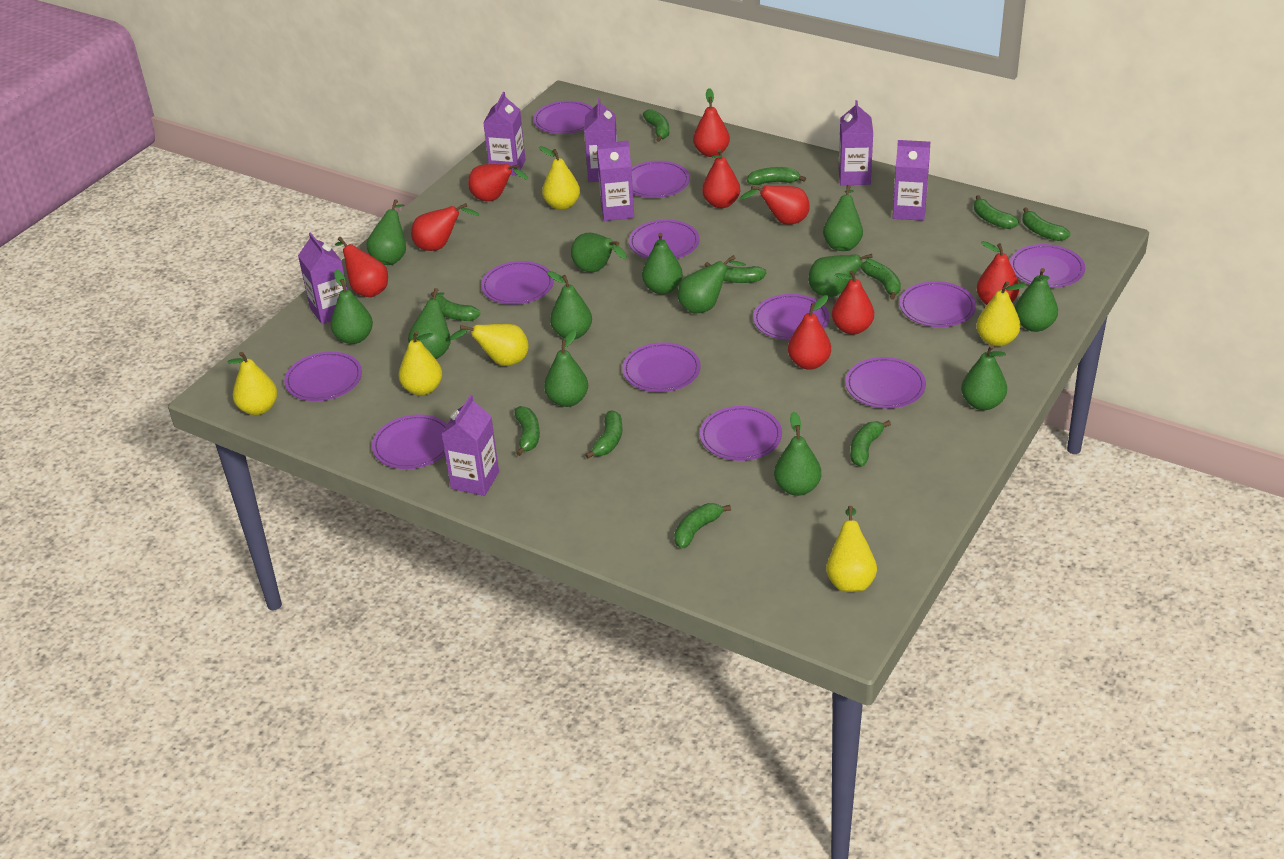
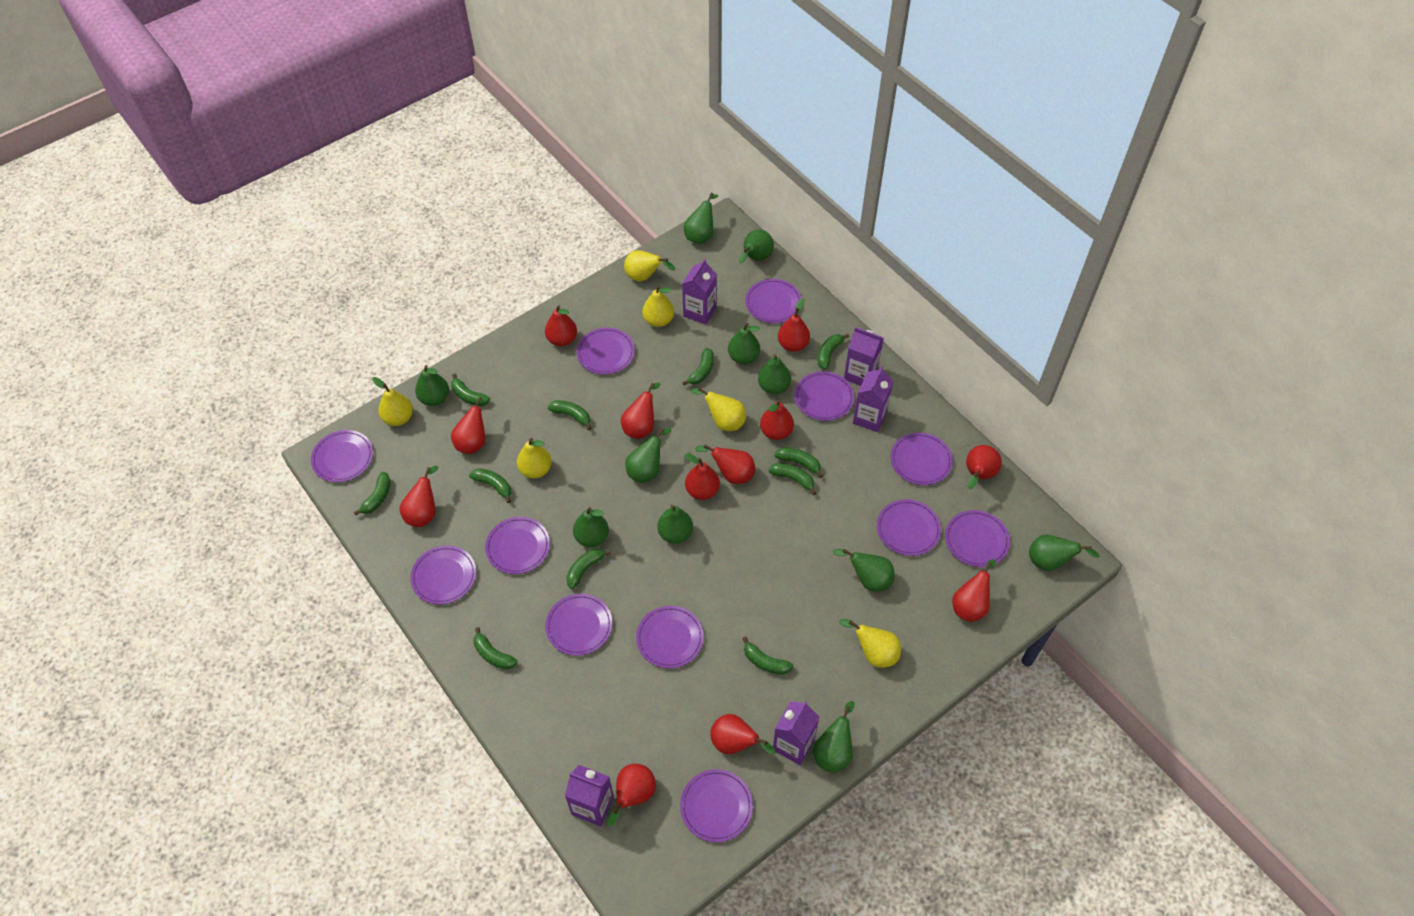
green pear: 13 -> 11
purple carton: 7 -> 5
red pear: 9 -> 12

